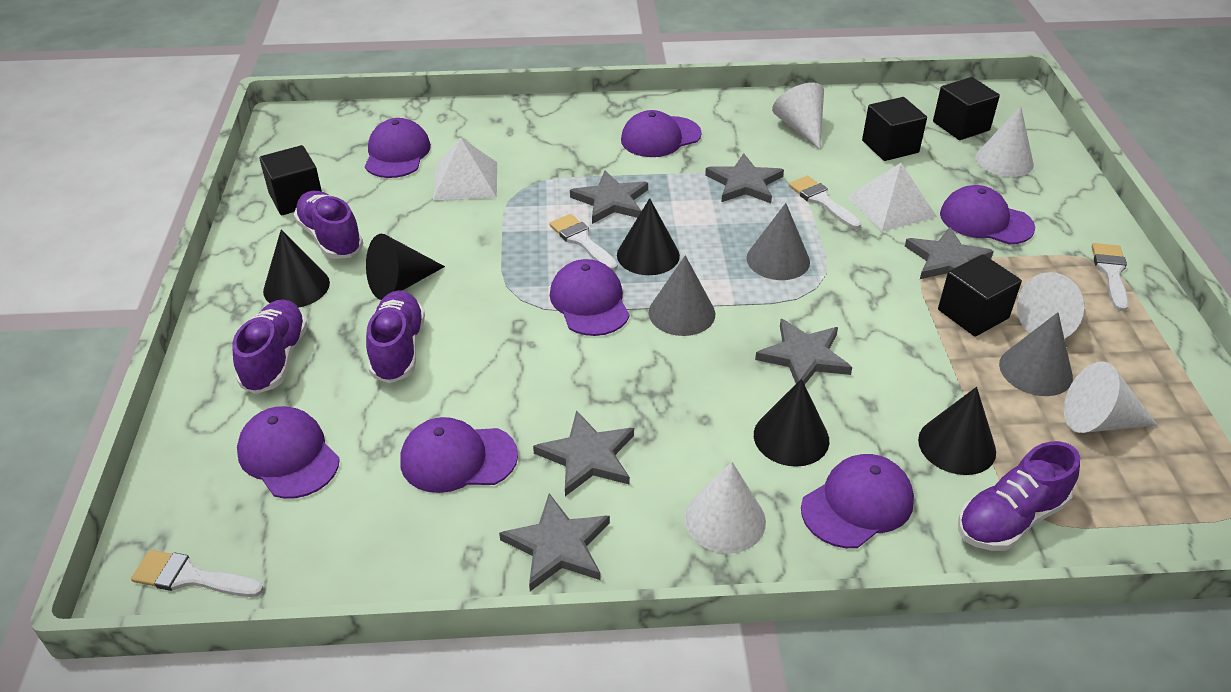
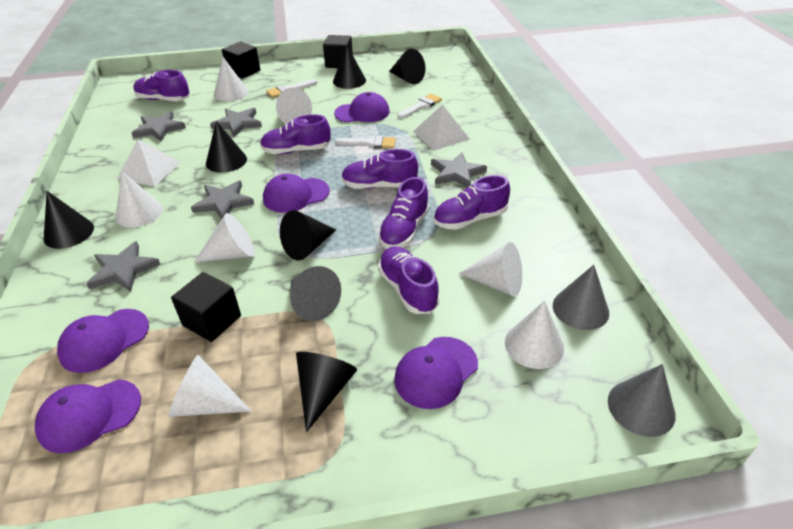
black cone: 5 -> 6
black cube: 4 -> 3
grey star: 6 -> 5
purple cap: 7 -> 5
purple shoe: 4 -> 6
white brush: 4 -> 3
white cone: 5 -> 7

